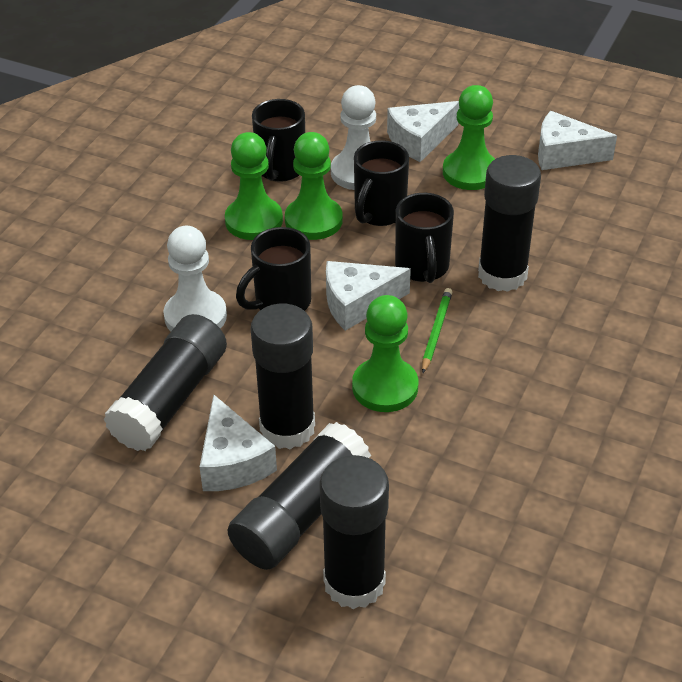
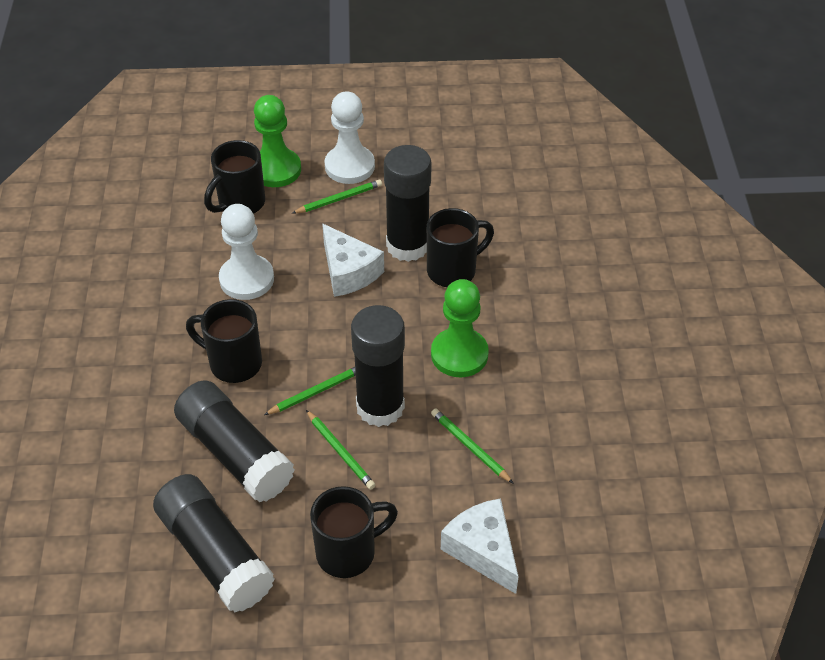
black glue stick: 5 -> 4
green pawn: 4 -> 2
green pencil: 1 -> 4
white cheese: 4 -> 2

